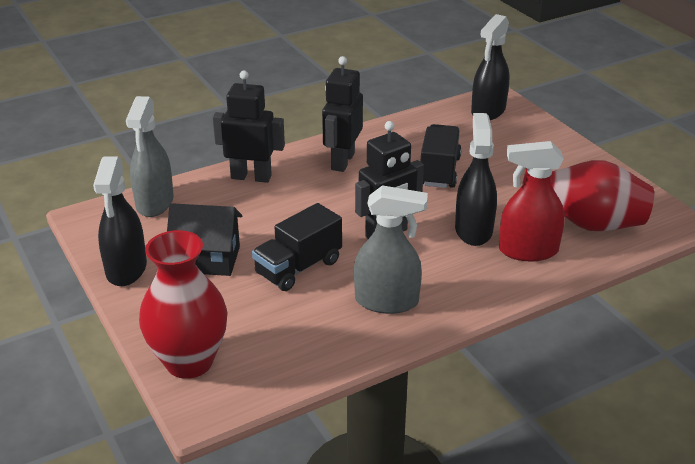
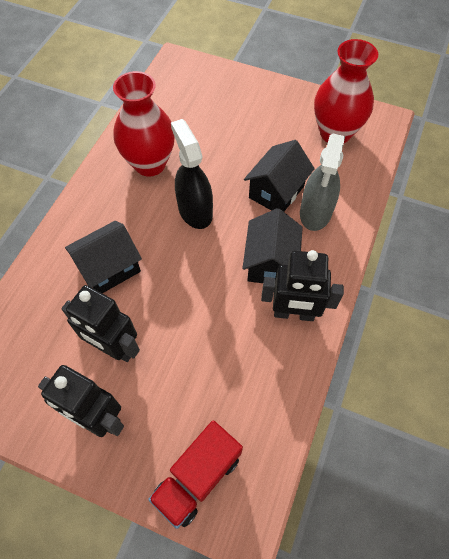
black house: 1 -> 3
black spray bottle: 3 -> 1
black truck: 2 -> 0
grey spray bottle: 2 -> 1
red spray bottle: 1 -> 0
red truck: 0 -> 1

